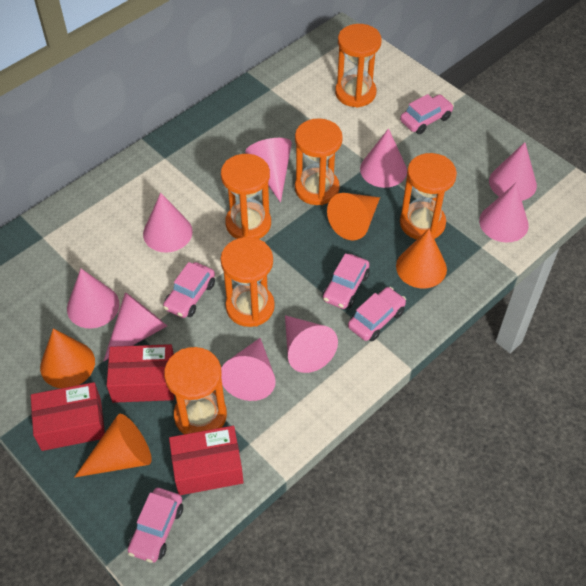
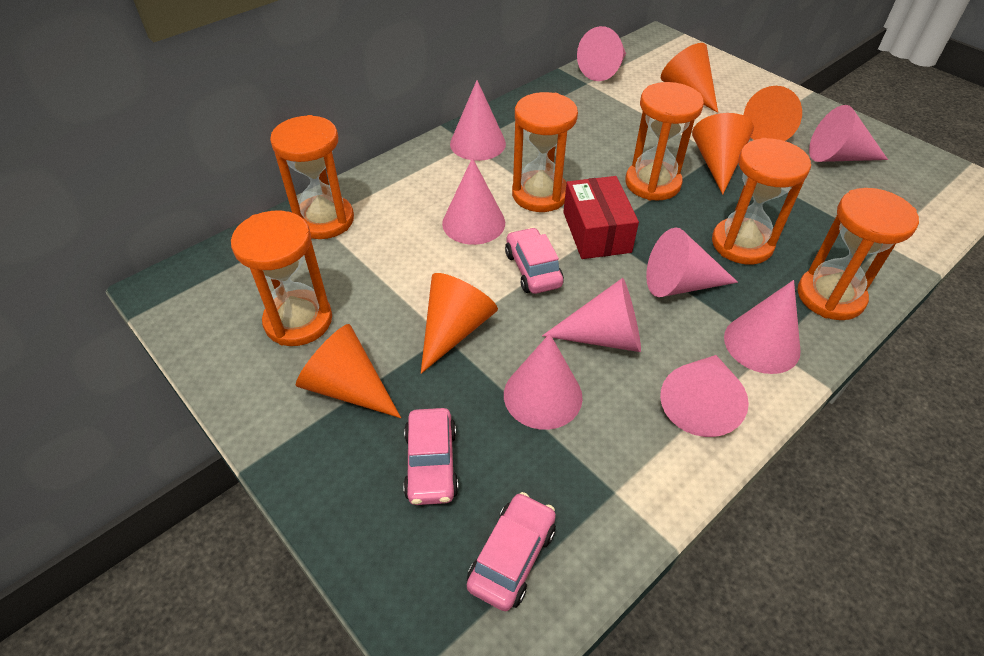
orange cone: 4 -> 5
pink car: 5 -> 3
red box: 3 -> 1

